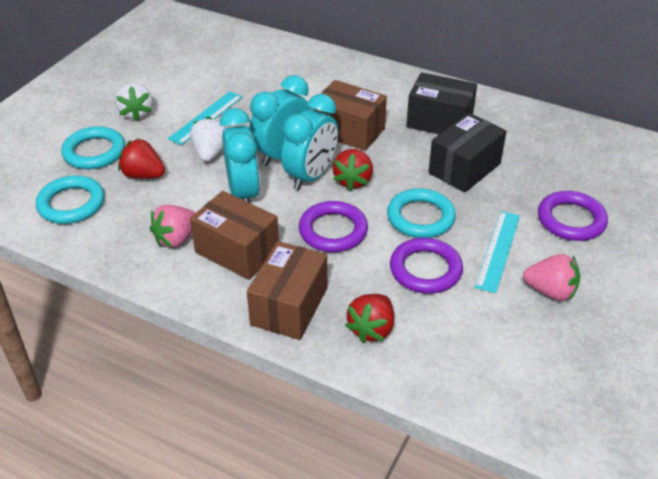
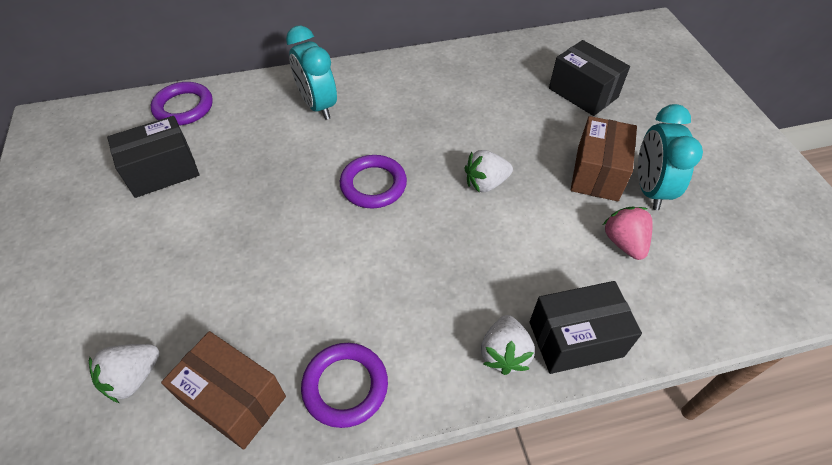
black box: 2 -> 3
brown box: 3 -> 2
pink strawberry: 2 -> 1
red strawberry: 3 -> 0
turquoise clock: 3 -> 2
turquoise ring: 3 -> 0
turquoise ruler: 2 -> 0
white strawberry: 2 -> 3

